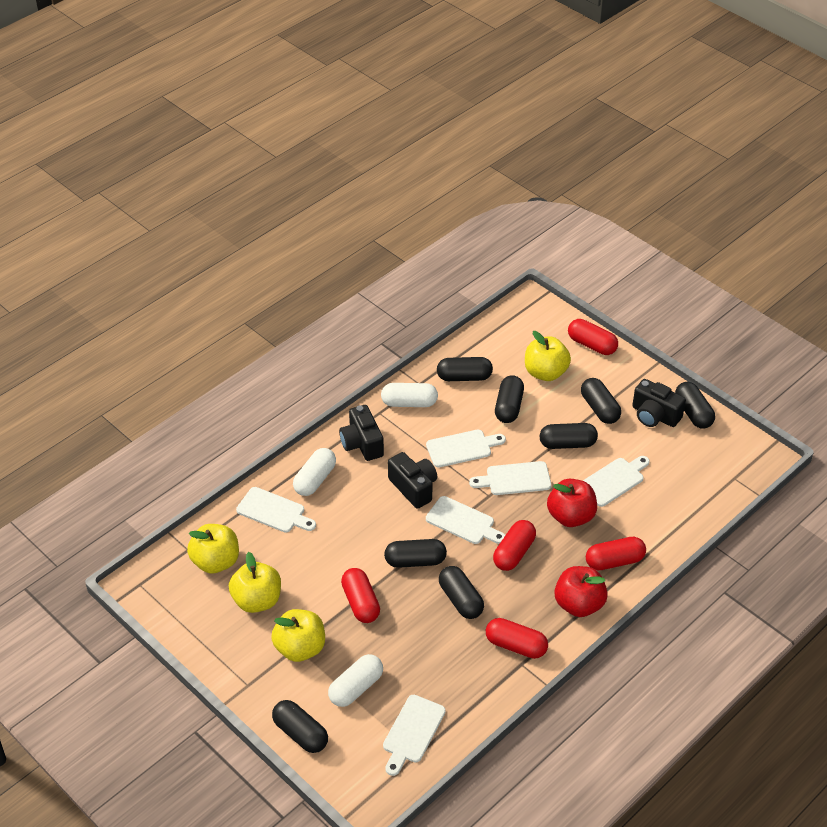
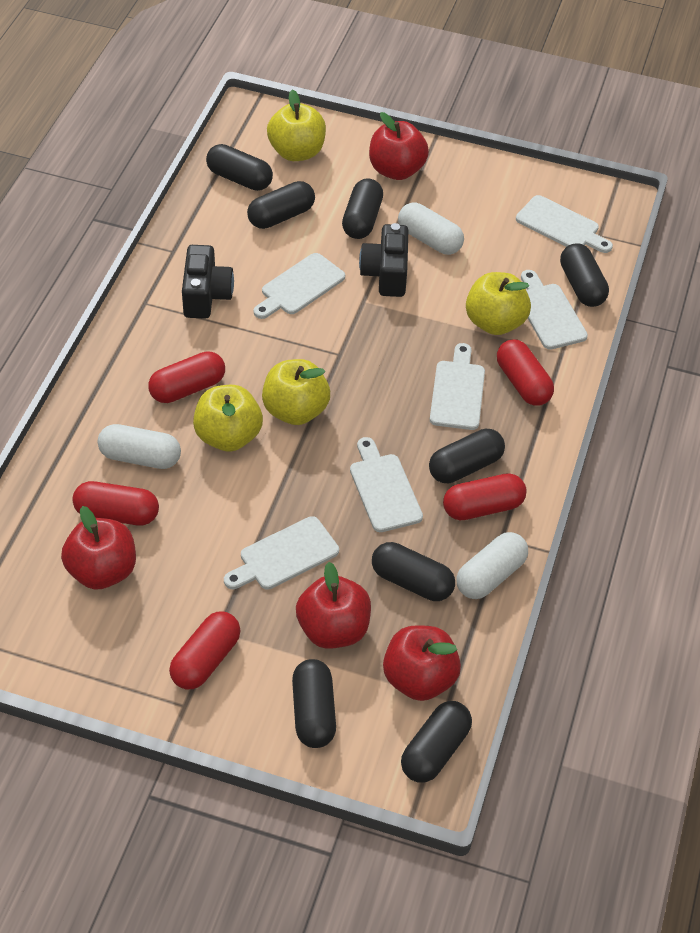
black camera: 3 -> 2
red apple: 2 -> 4

